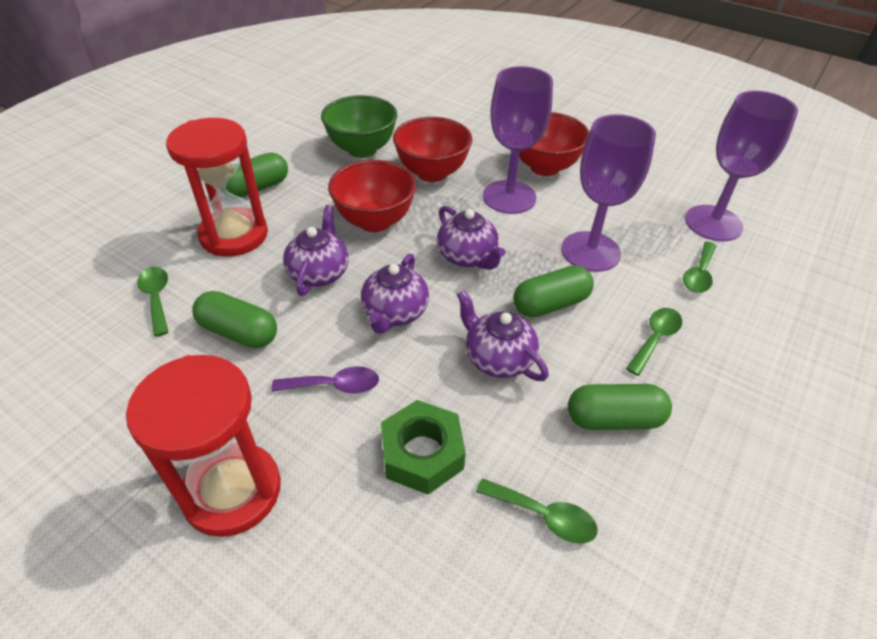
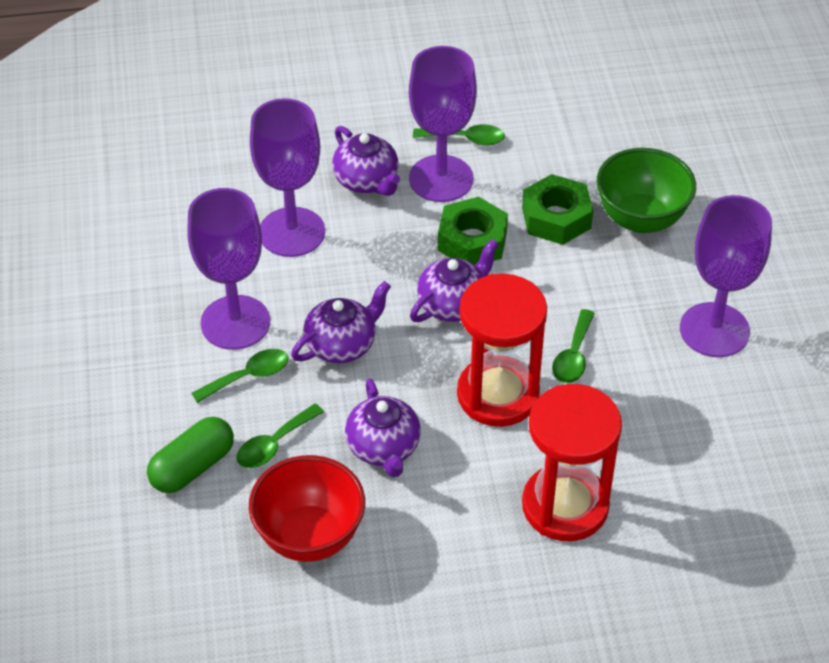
green capsule: 4 -> 1
green nut: 1 -> 2
purple goblet: 3 -> 4
purple spoon: 1 -> 0
red bowl: 3 -> 1

